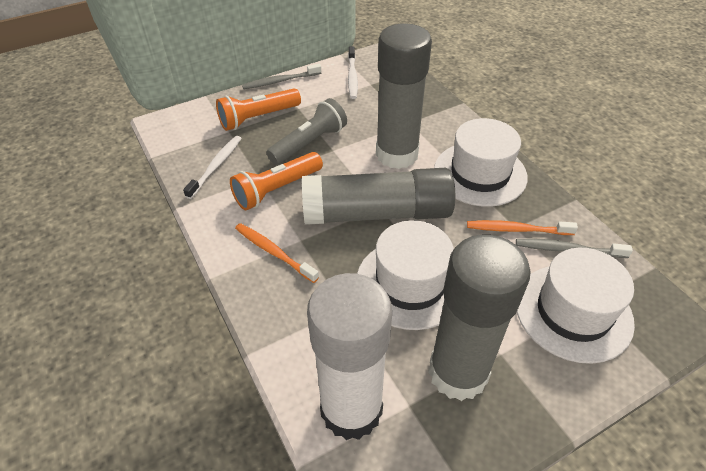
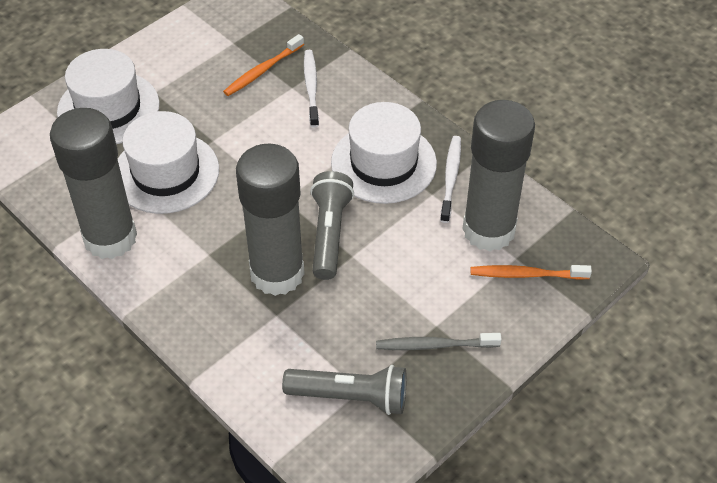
grey flashlight: 1 -> 2
grey toothbrush: 2 -> 1
orange flashlight: 2 -> 0
white glue stick: 1 -> 0

